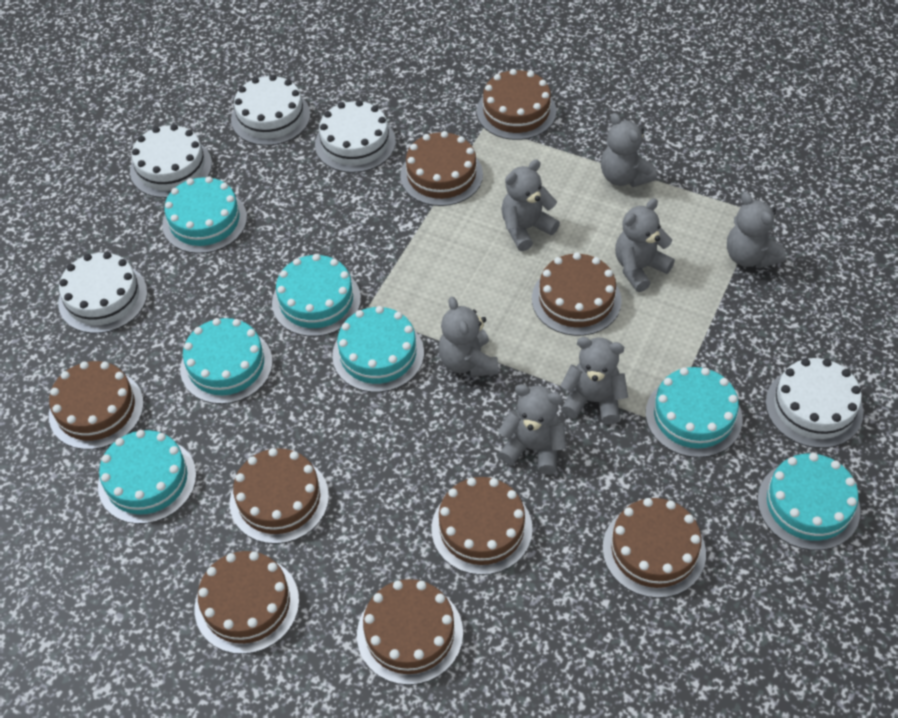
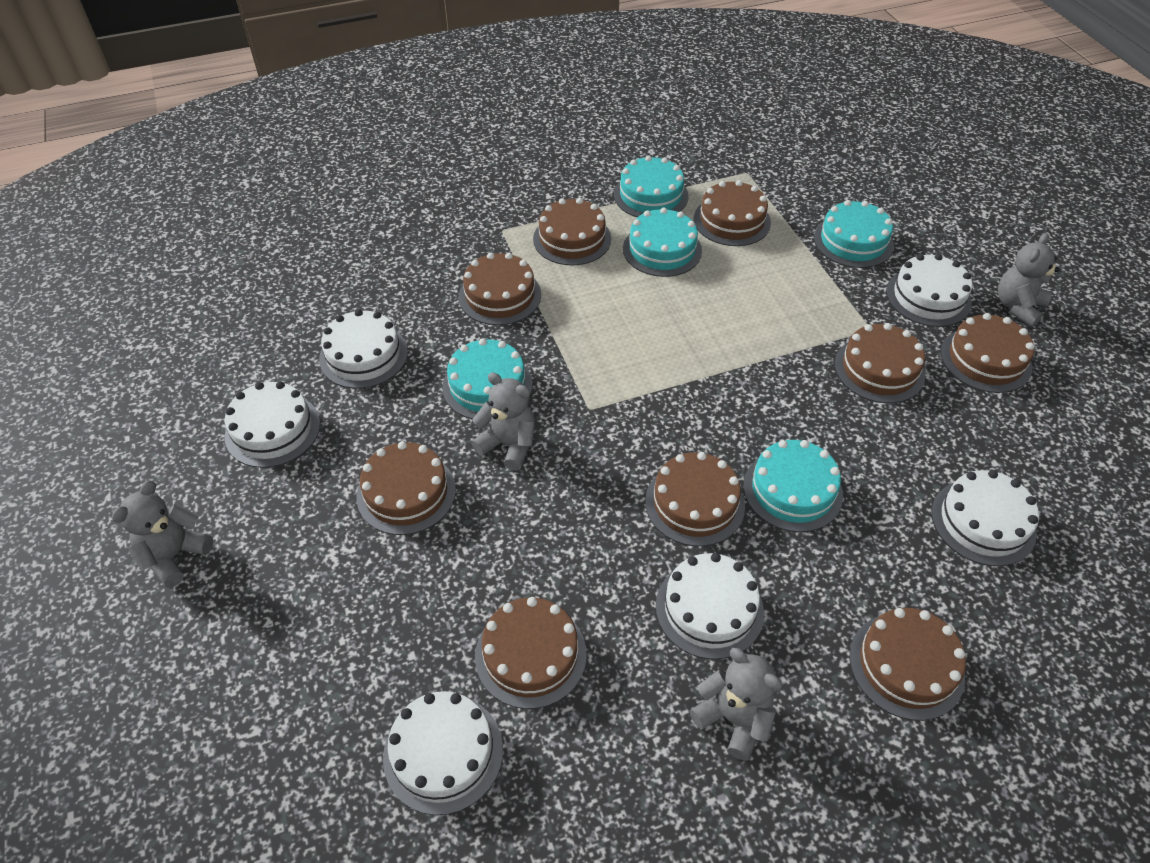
grey teddy bear: 7 -> 4
turquoise cake: 7 -> 5
white cake: 5 -> 6

